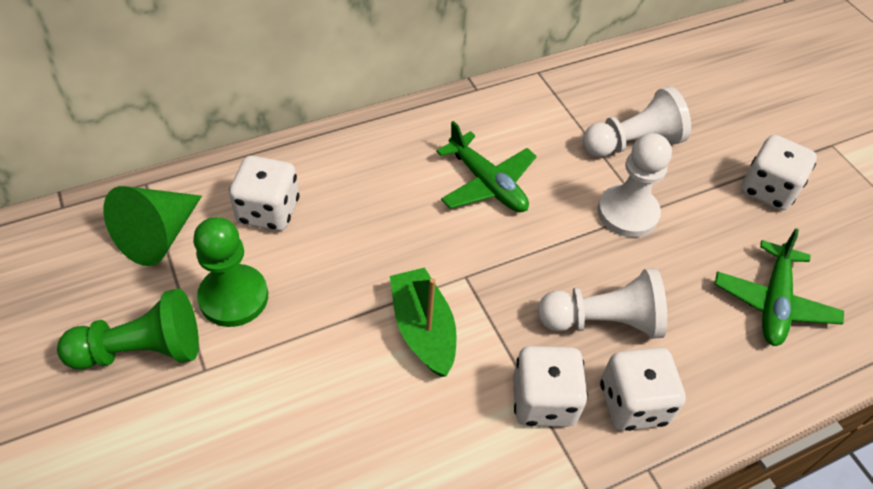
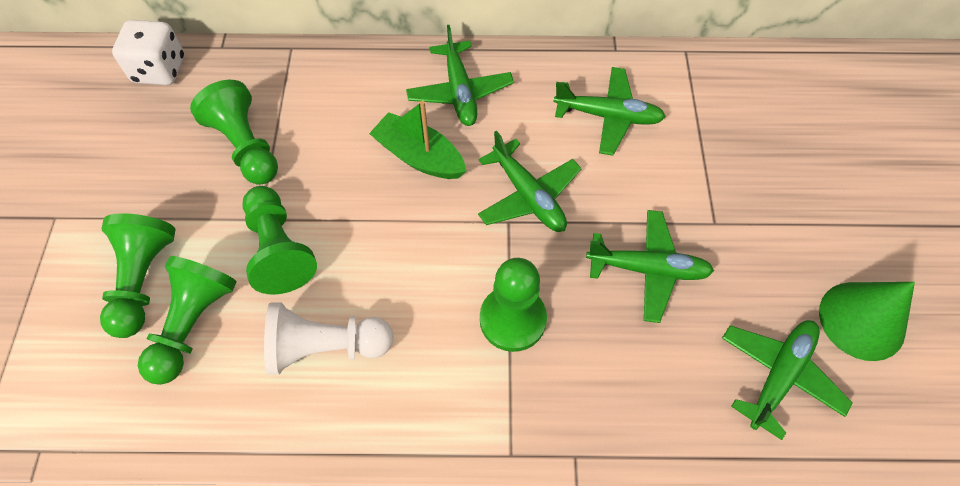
green pawn: 2 -> 5
green plane: 2 -> 5
white dice: 4 -> 1
white pawn: 3 -> 1

